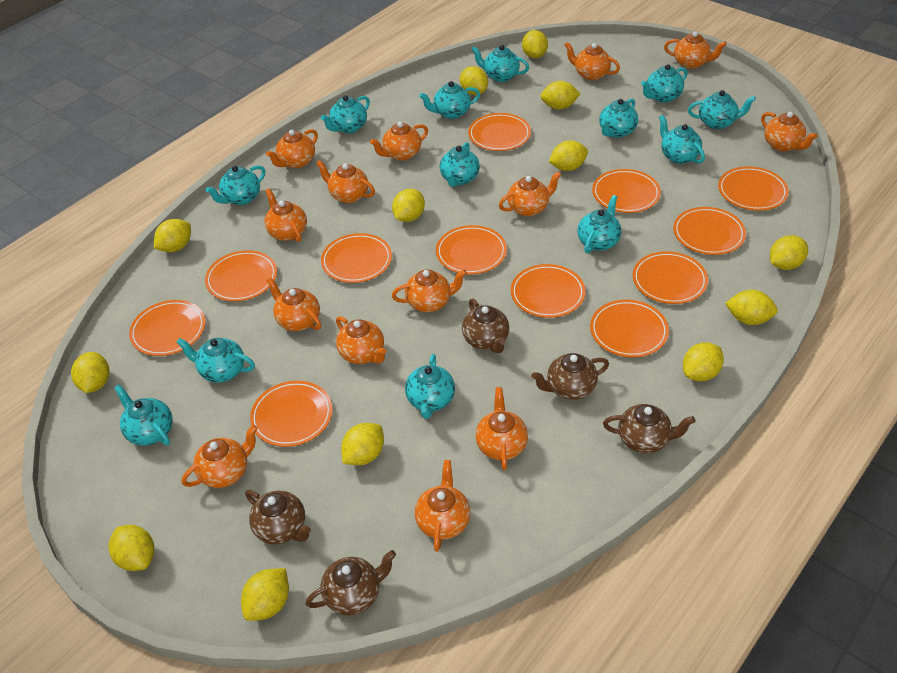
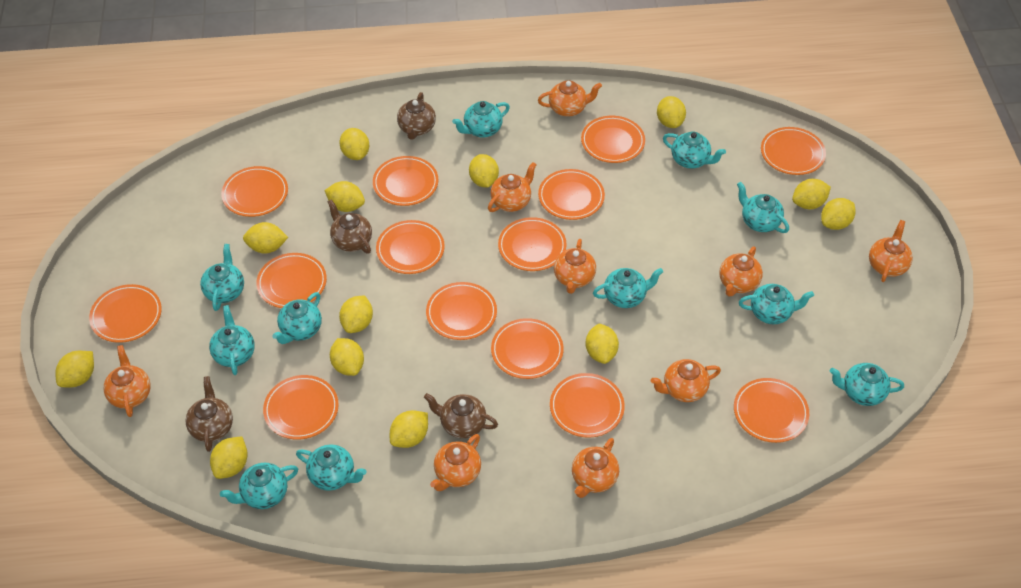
brown teapot: 5 -> 4
orange plate: 12 -> 14
orange teapot: 14 -> 9
turquoise teapot: 13 -> 11

